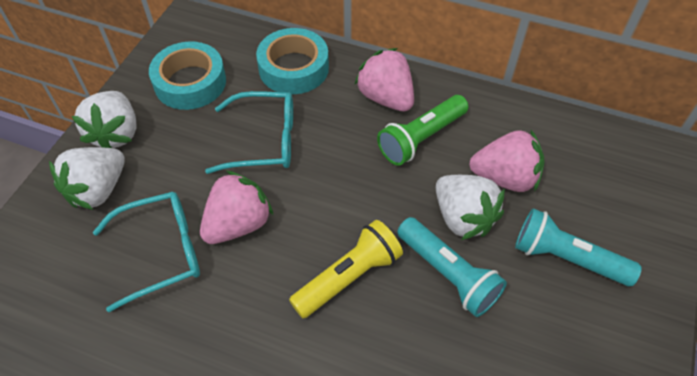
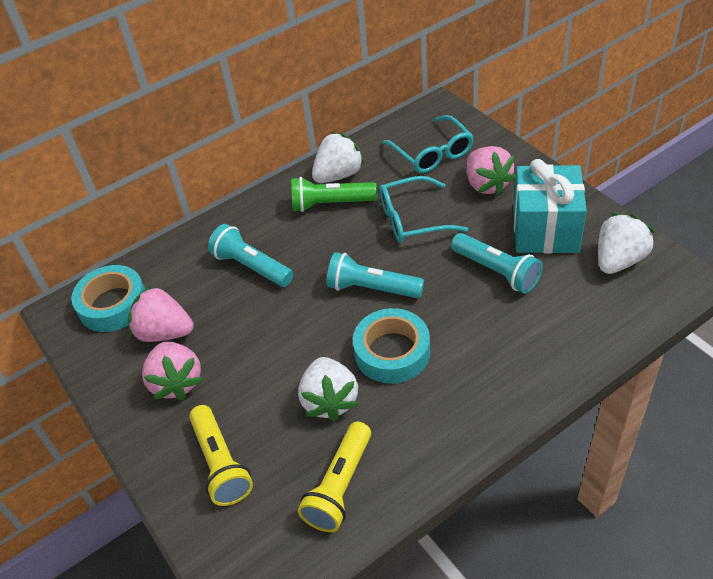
turquoise flashlight: 2 -> 3
turquoise gift: 0 -> 1
yellow flashlight: 1 -> 2

